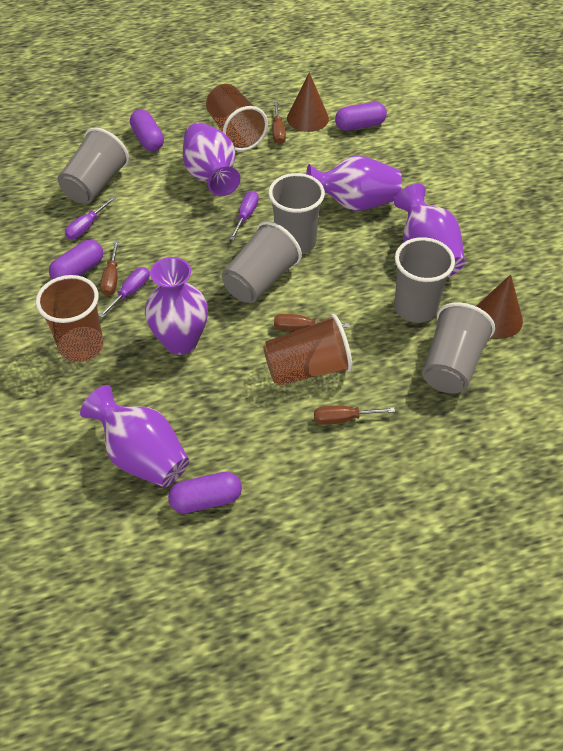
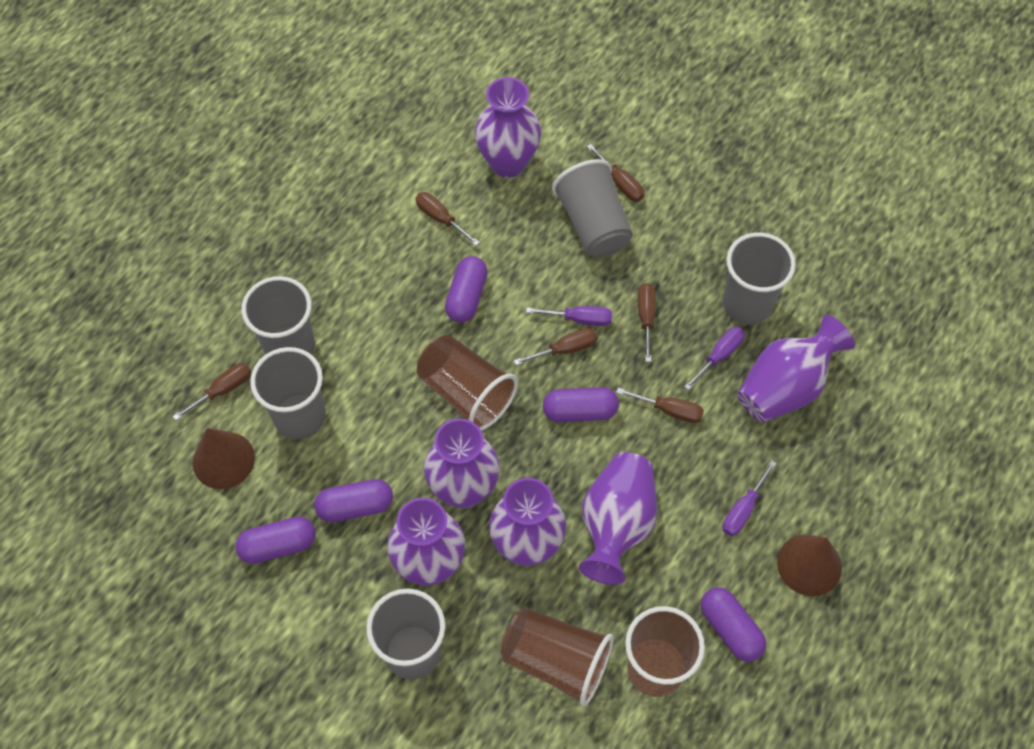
brown screwdriver: 4 -> 6
purple capsule: 4 -> 5
purple vase: 5 -> 6

